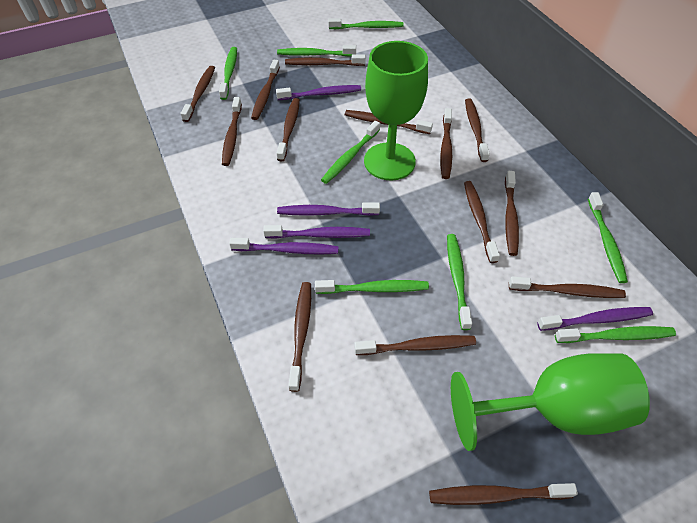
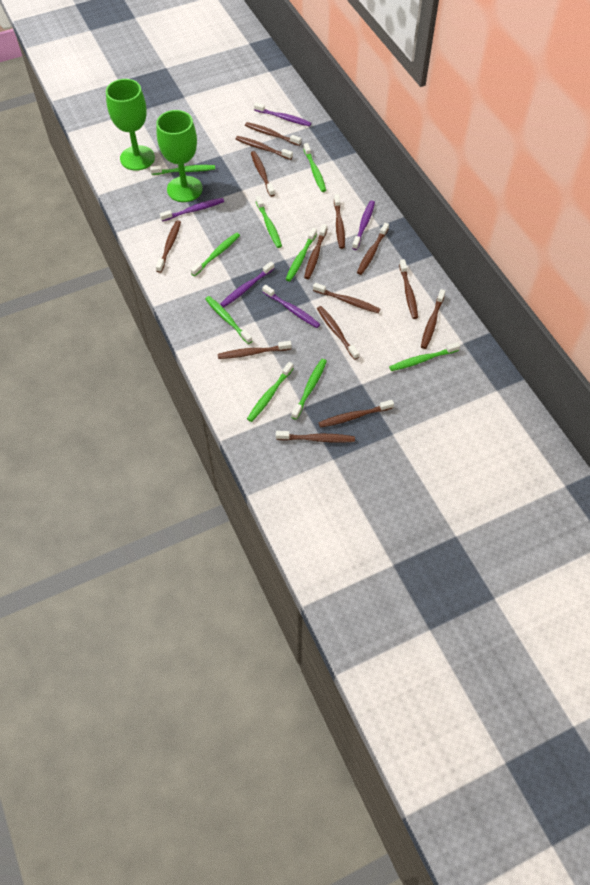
green toothbrush: 8 -> 9

